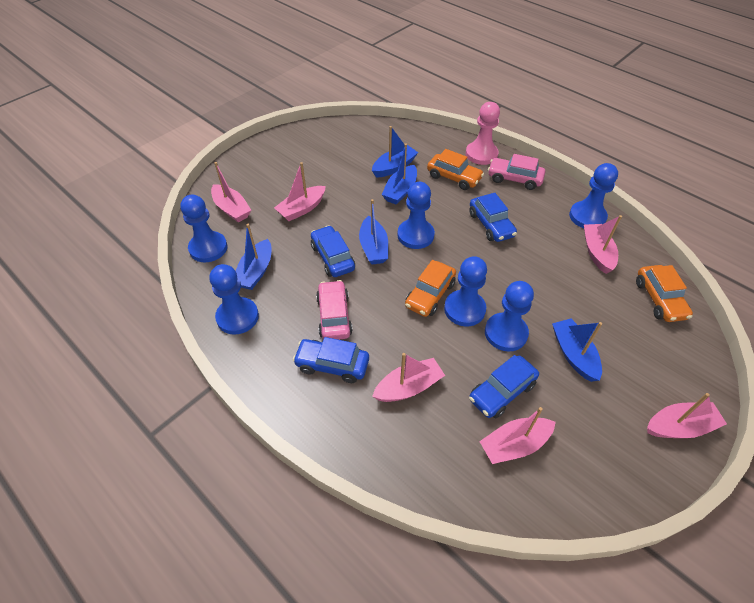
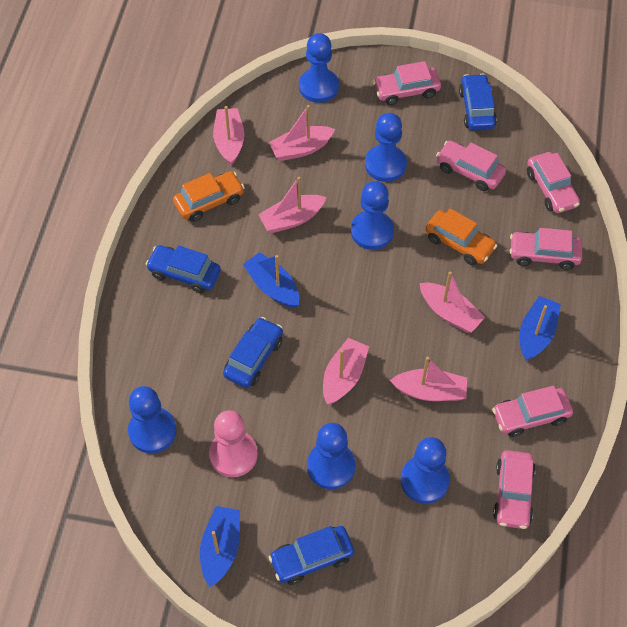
blue boat: 5 -> 3
orange car: 3 -> 2
pink car: 2 -> 6

